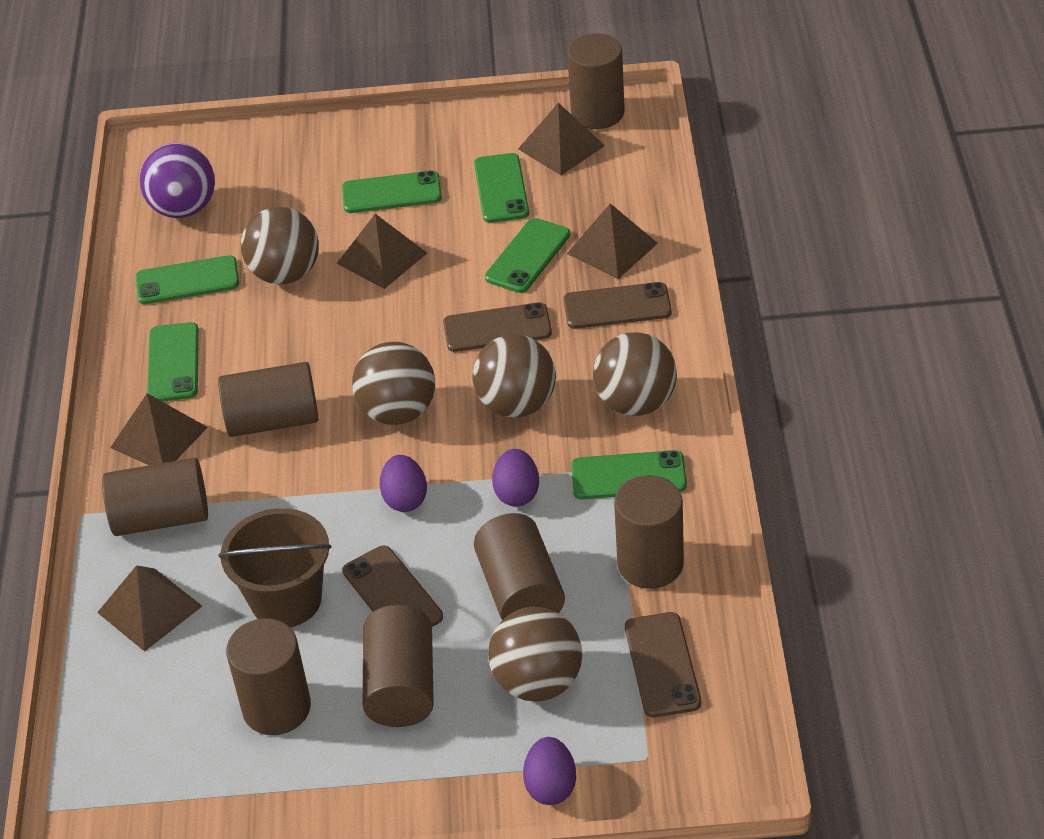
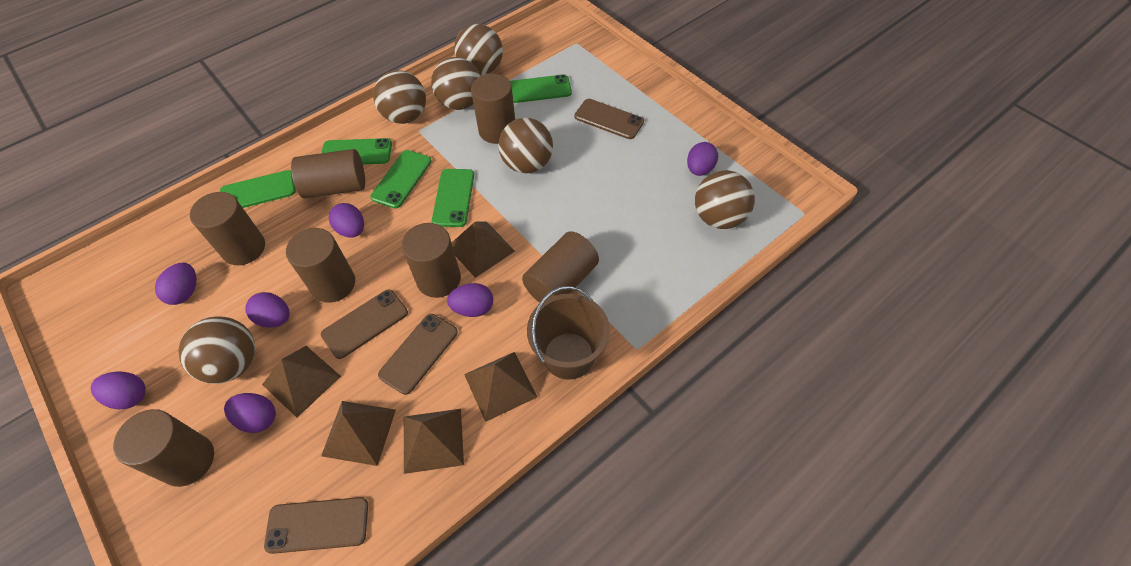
brown ball: 5 -> 6
green phone: 6 -> 5
purple ball: 1 -> 0
purple egg: 3 -> 7

